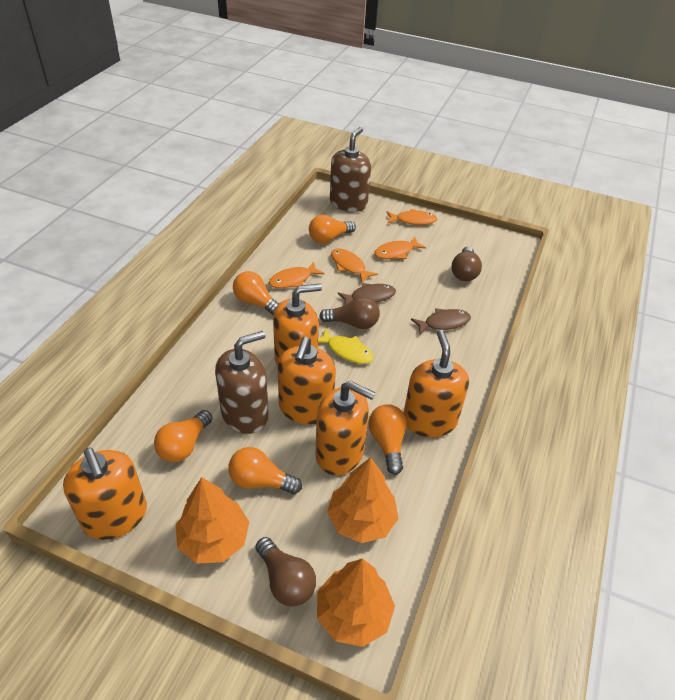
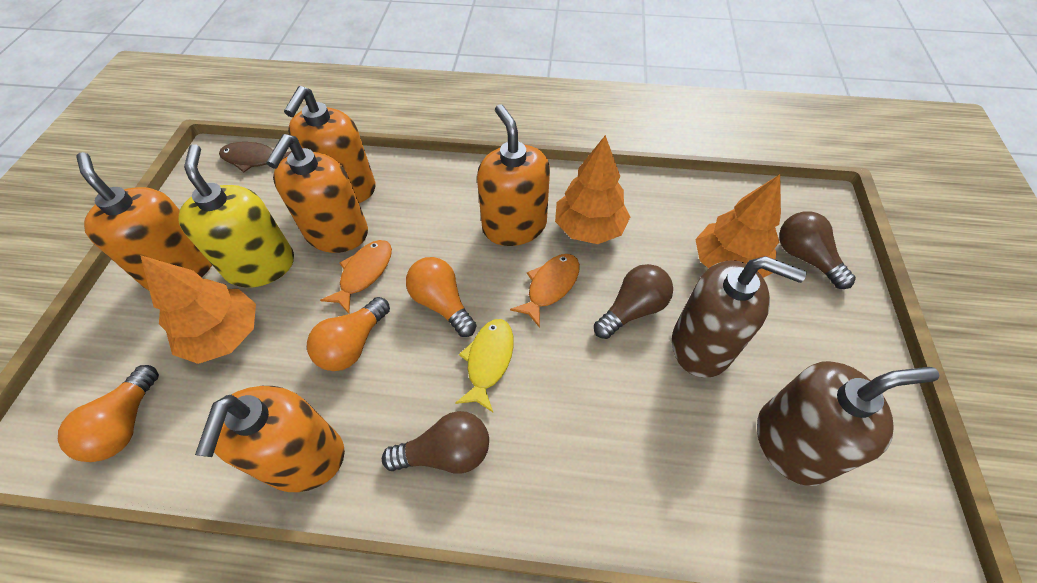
brown fish: 2 -> 1
orange fish: 4 -> 2
orange light bulb: 5 -> 3
yellow soap dispenser: 0 -> 1

